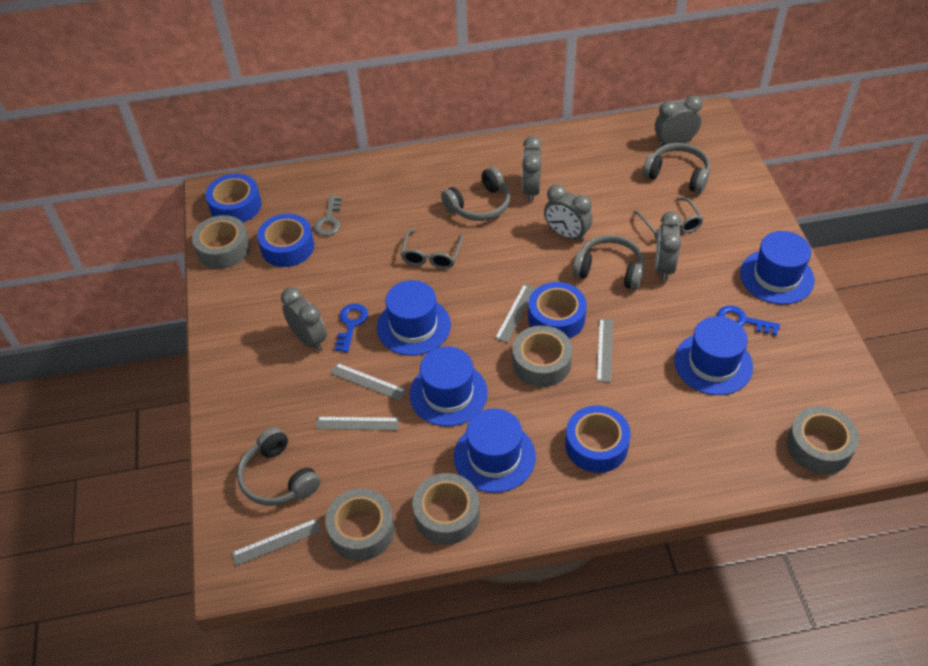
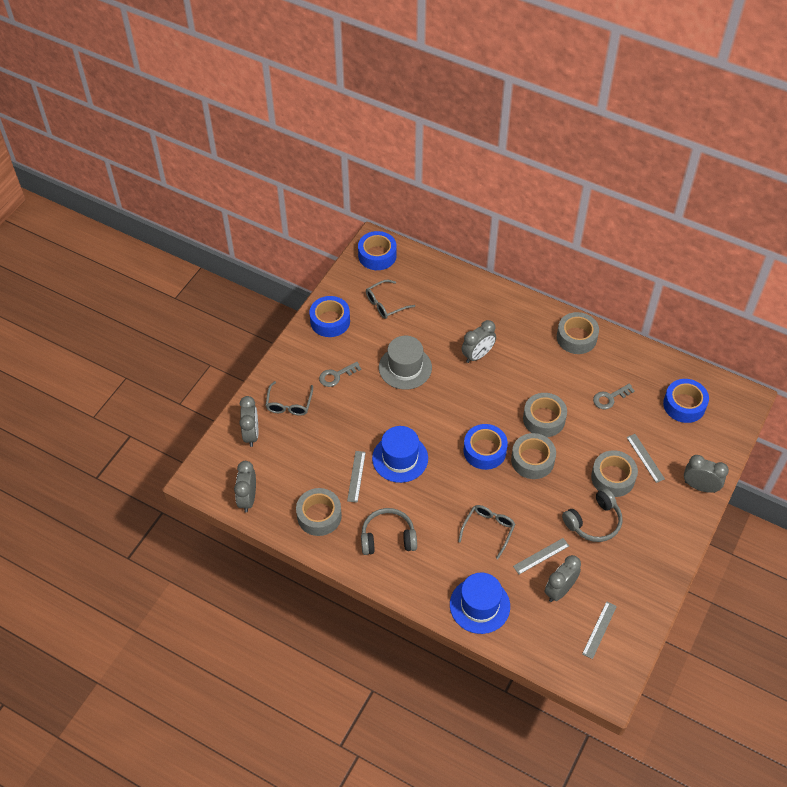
blue hat: 5 -> 2
blue key: 2 -> 0
grey glasses: 2 -> 3
grey hat: 0 -> 1
grey headphones: 4 -> 2
grey key: 1 -> 2
grey ruler: 5 -> 4

